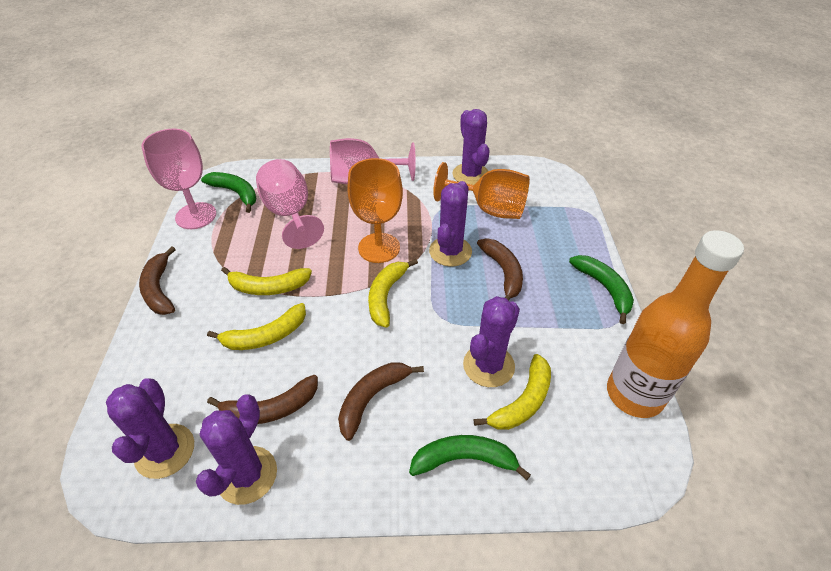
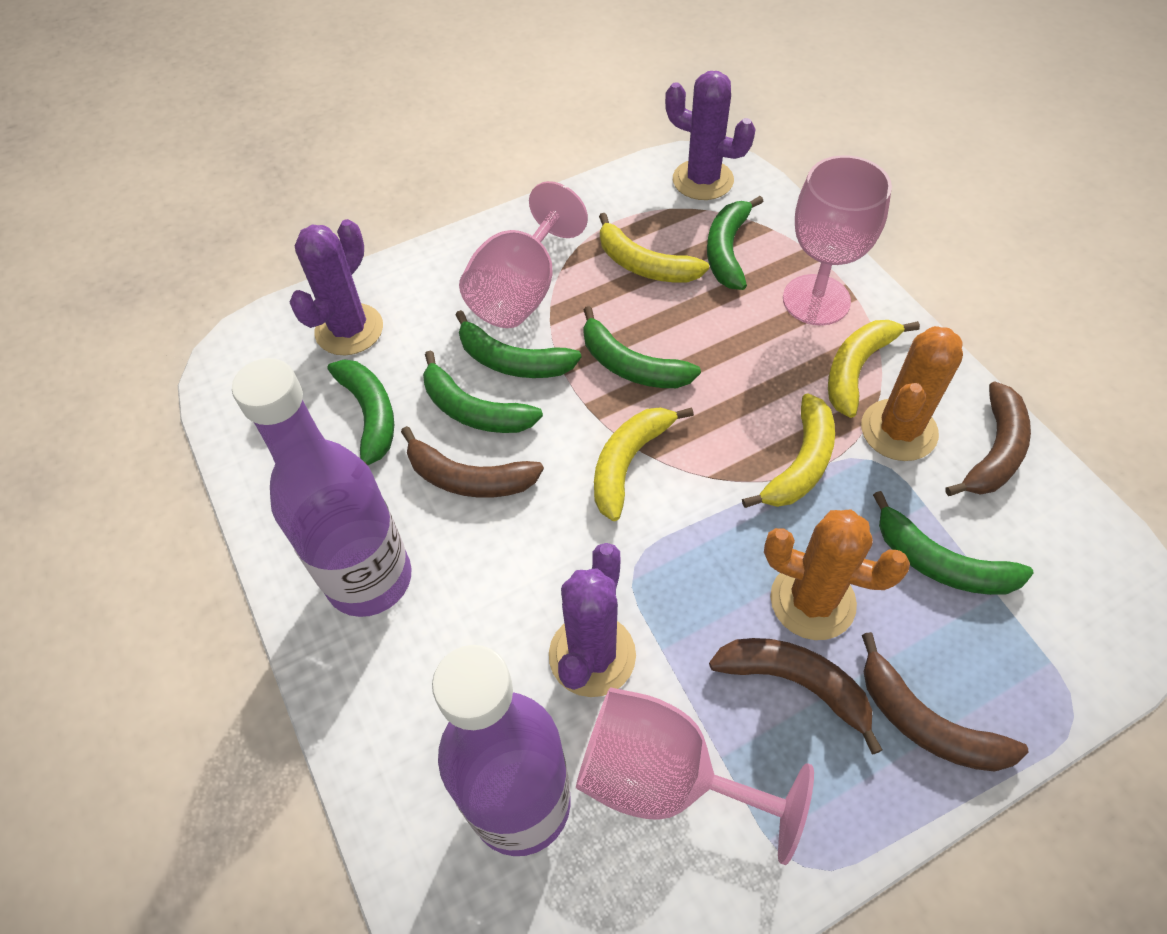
green banana: 3 -> 6
orange bottle: 1 -> 0
orange cactus: 0 -> 2
orange goblet: 2 -> 0
purple bottle: 0 -> 2
purple cactus: 5 -> 3

